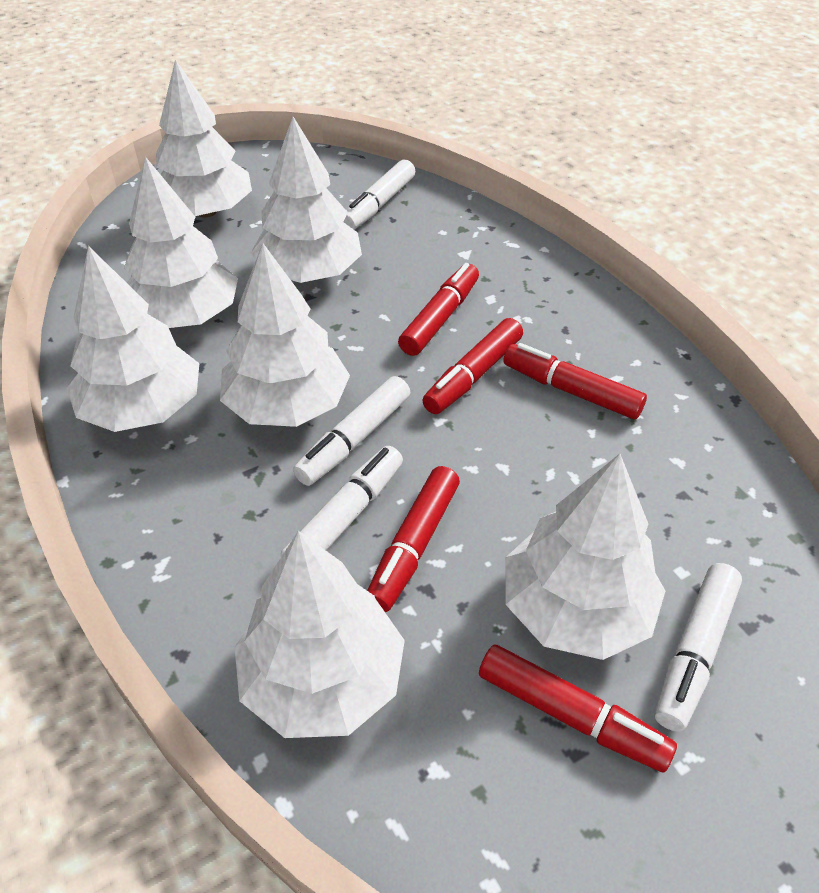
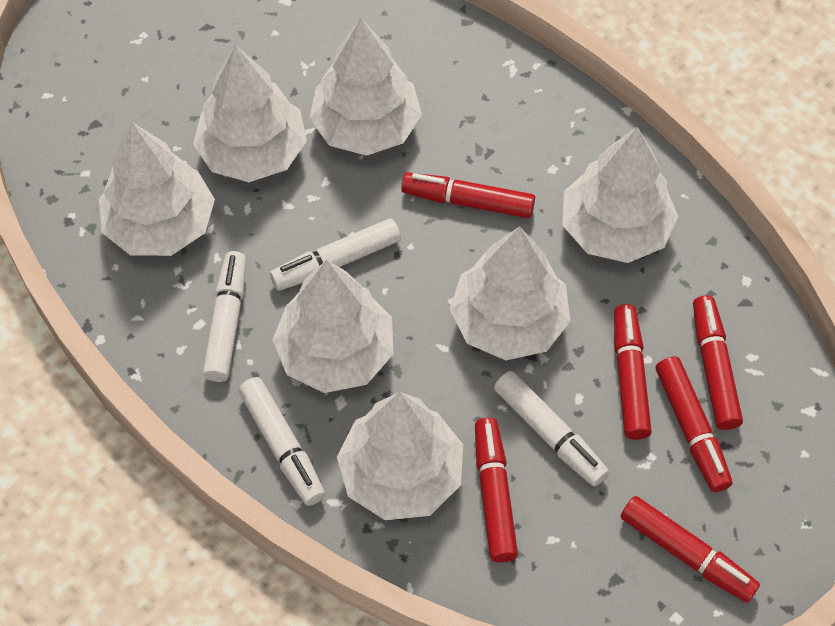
red marker: 5 -> 6

